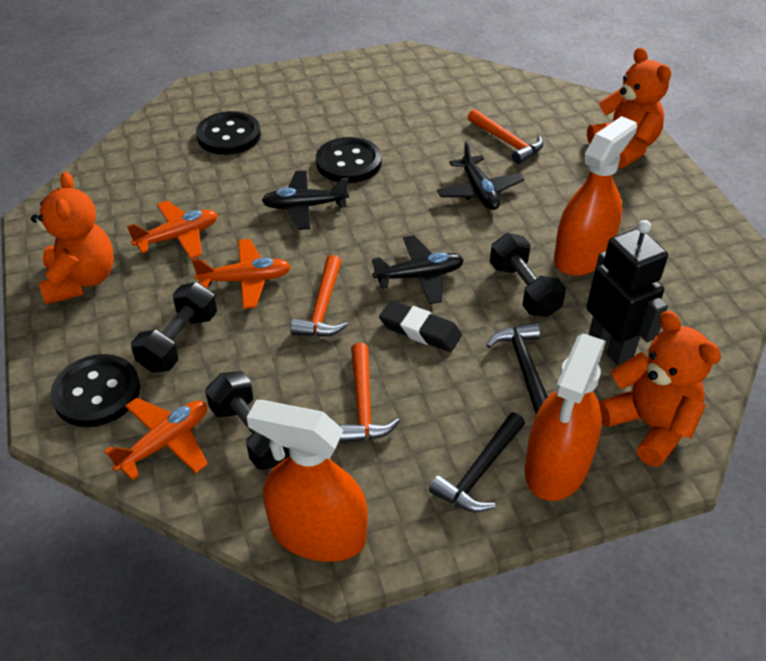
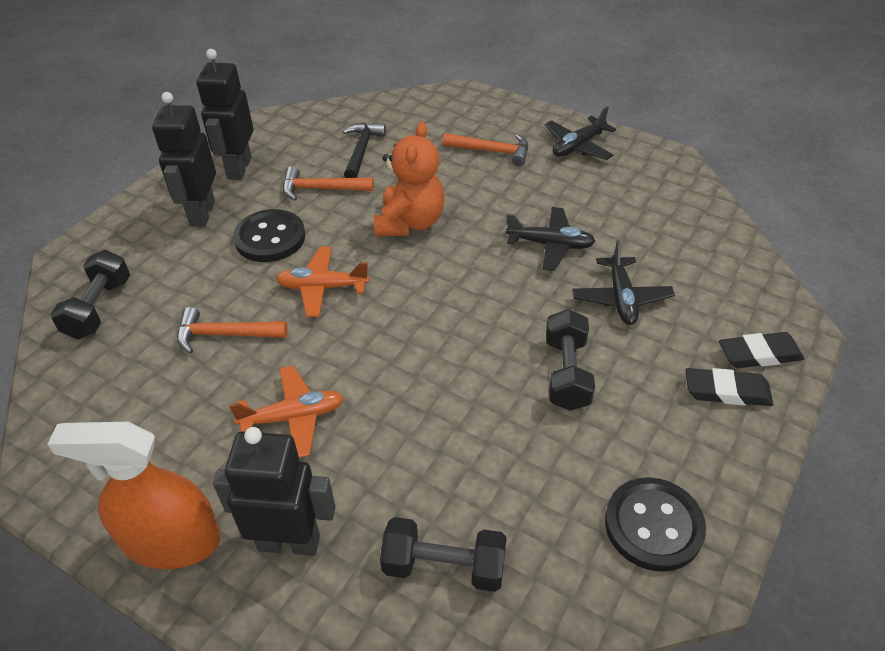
black button: 3 -> 2
black eraser: 1 -> 2
black hammer: 2 -> 1
black robot: 1 -> 3
orange plane: 3 -> 2
orange spray bottle: 3 -> 1
orange teddy bear: 3 -> 1

